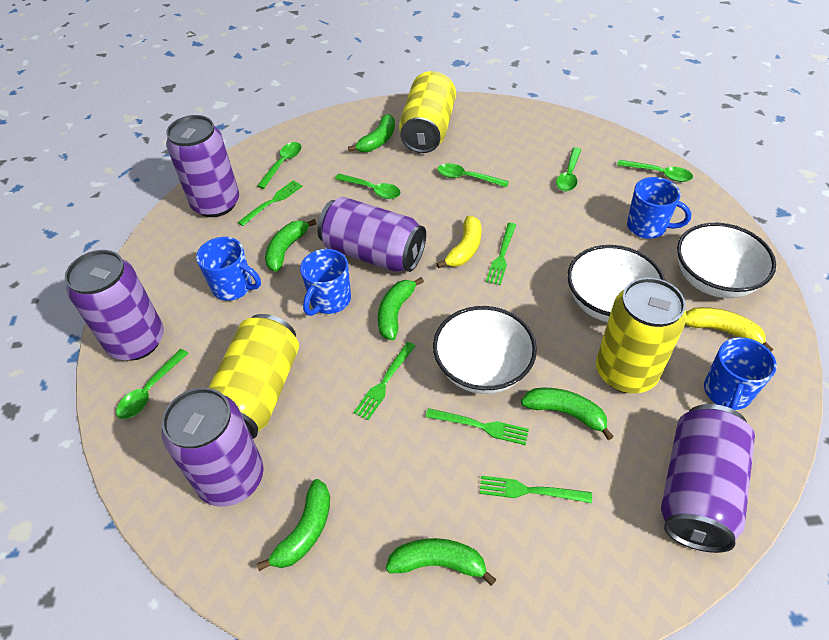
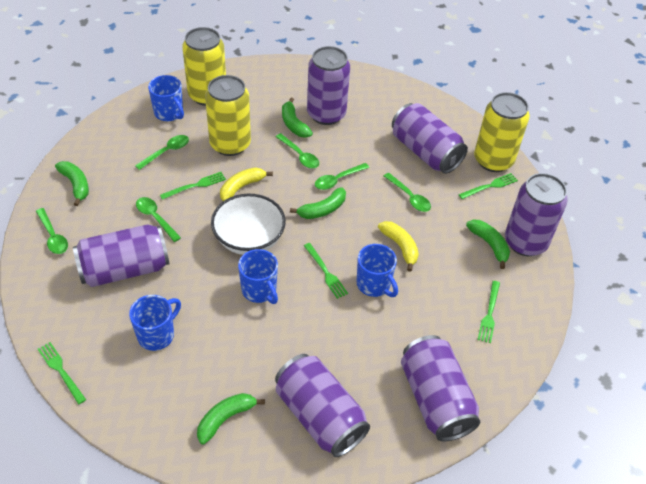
green banana: 6 -> 5
purple can: 5 -> 6
white bowl: 3 -> 1

